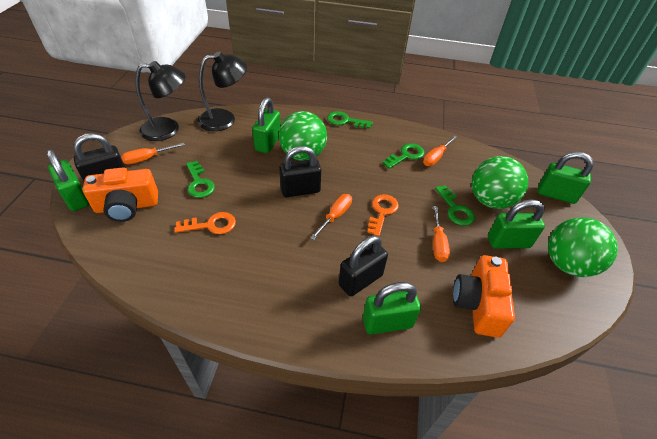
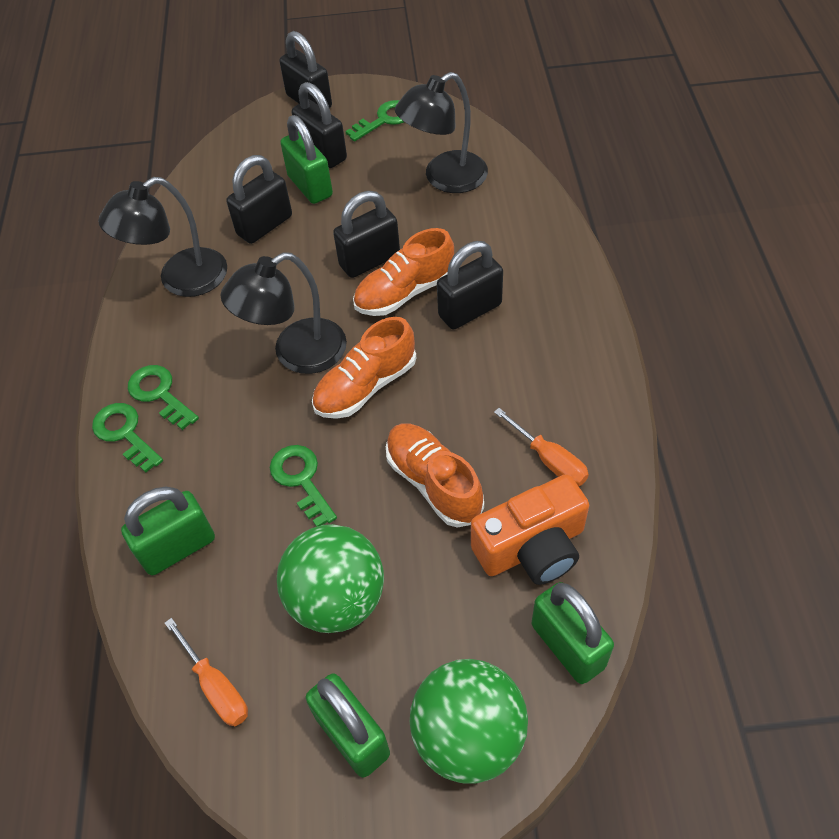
black lamp: 2 -> 3
black padlock: 3 -> 5
green ball: 3 -> 2
green padlock: 5 -> 4
orange camera: 2 -> 1
orange key: 2 -> 0
orange screwdriver: 4 -> 2
orange shoe: 0 -> 3

